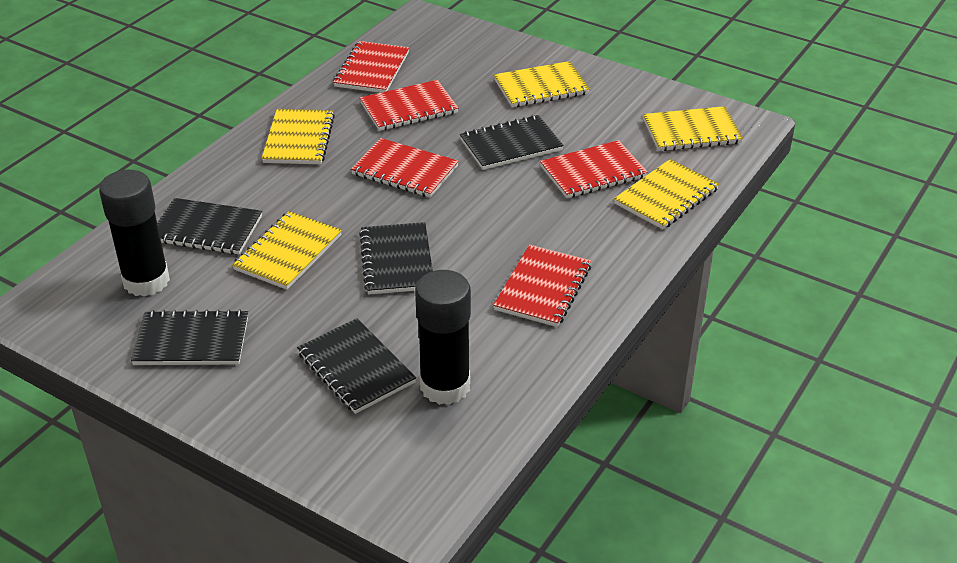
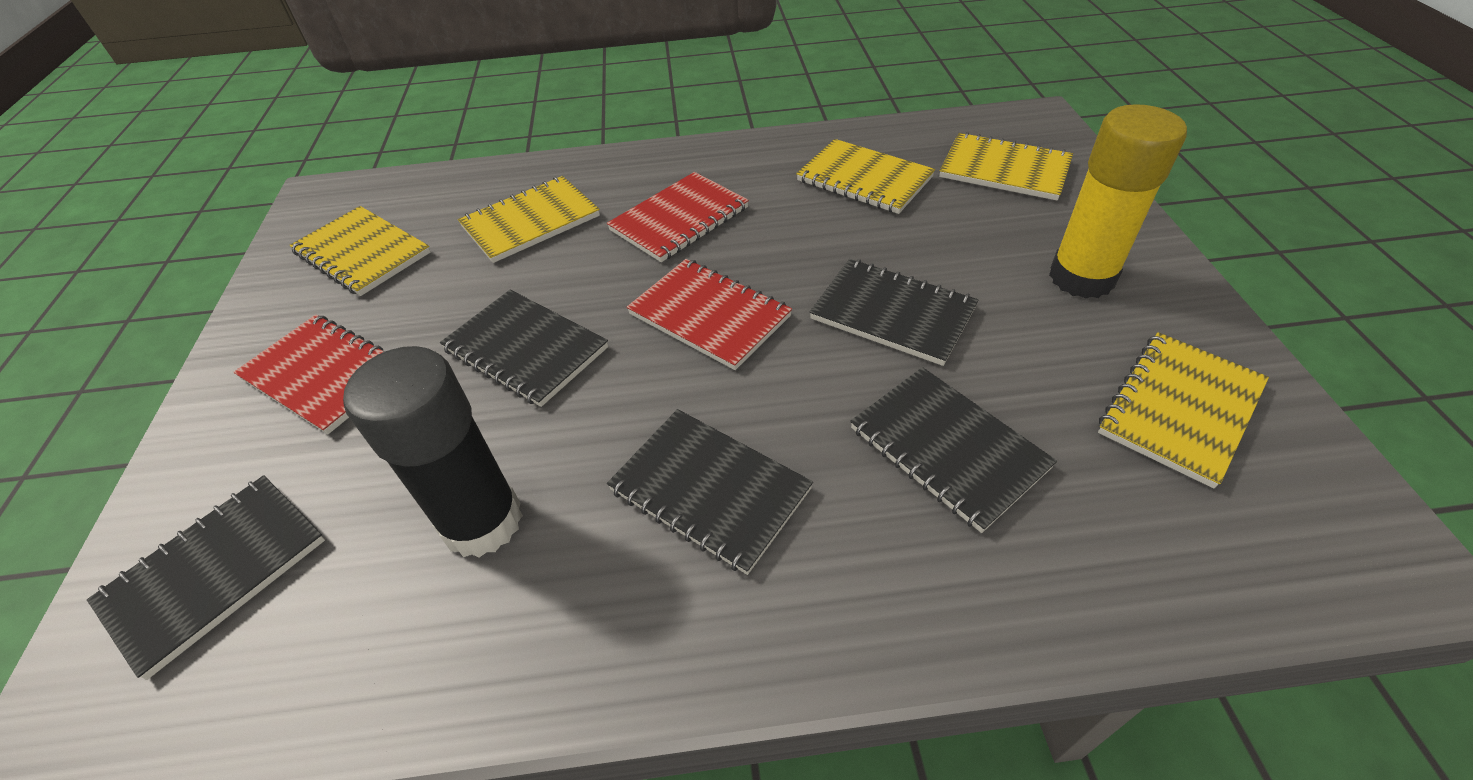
black glue stick: 2 -> 1
red notebook: 5 -> 3
yellow glue stick: 0 -> 1

